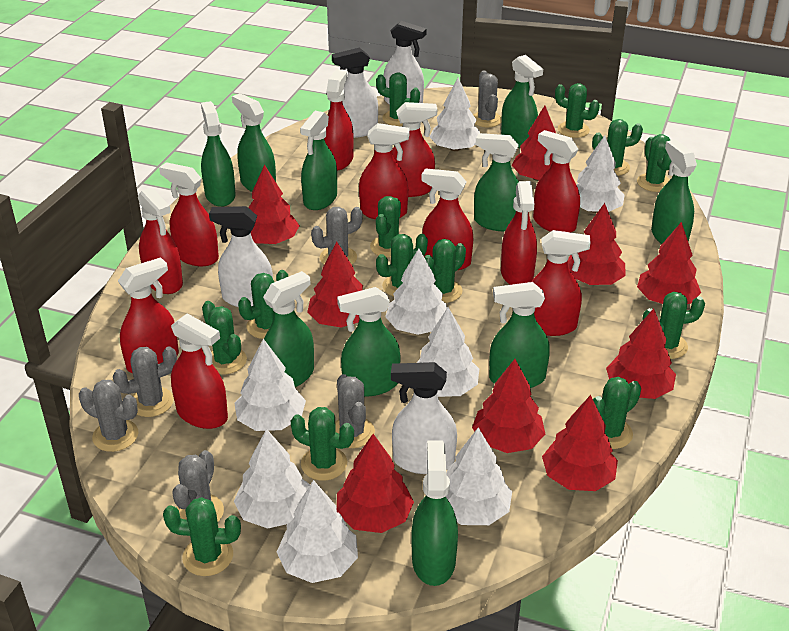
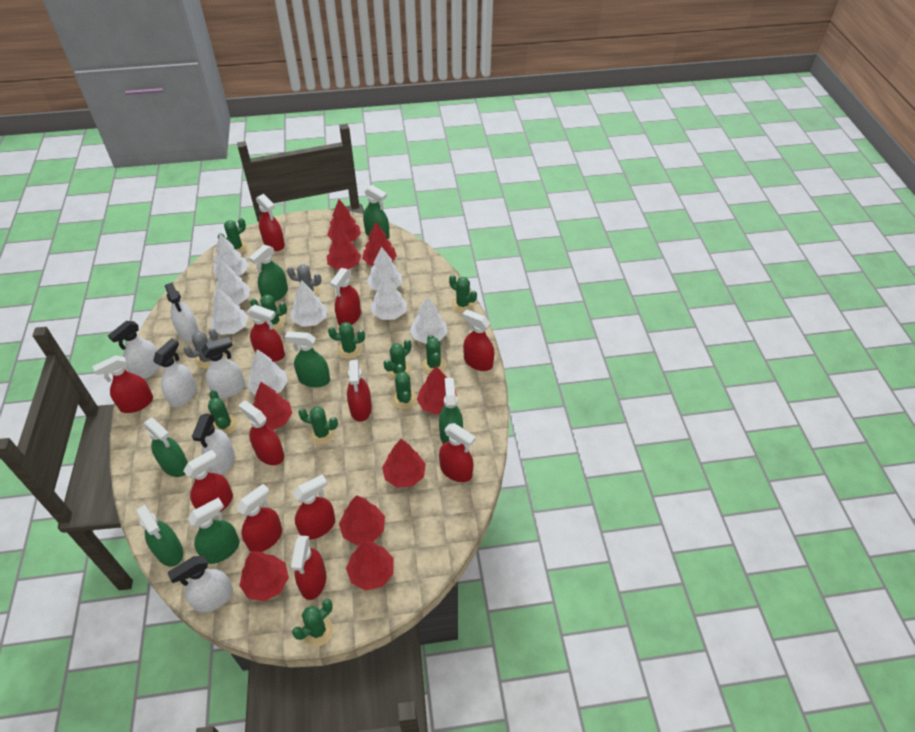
green cactus: 13 -> 10
green spray bottle: 10 -> 7
grey cactus: 6 -> 2
red spray bottle: 11 -> 12
white spray bottle: 4 -> 6

